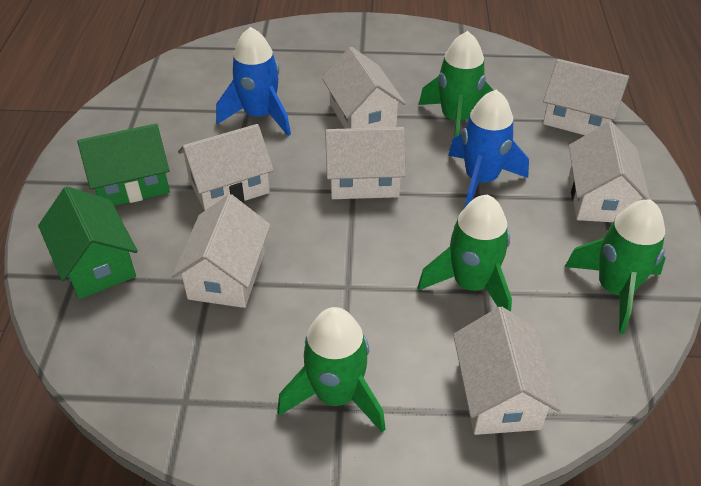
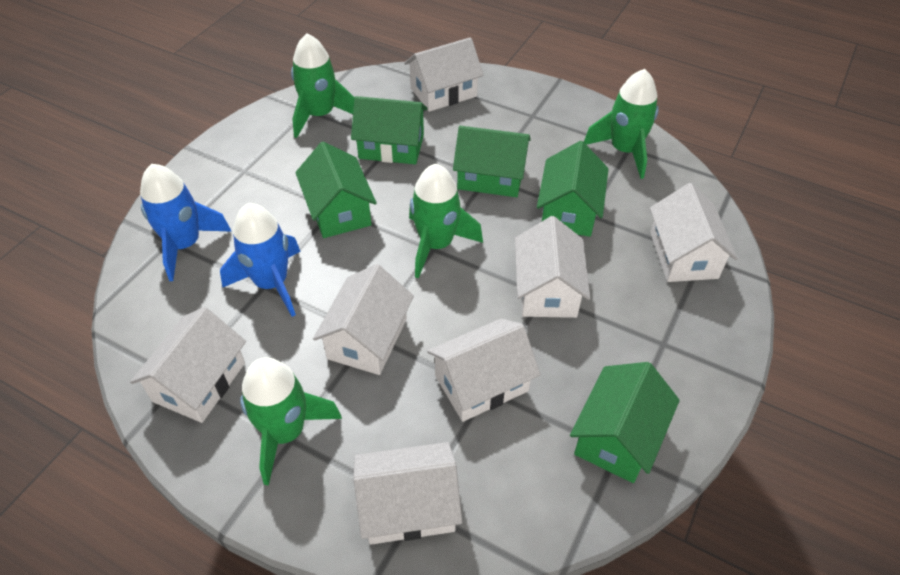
green house: 2 -> 5

